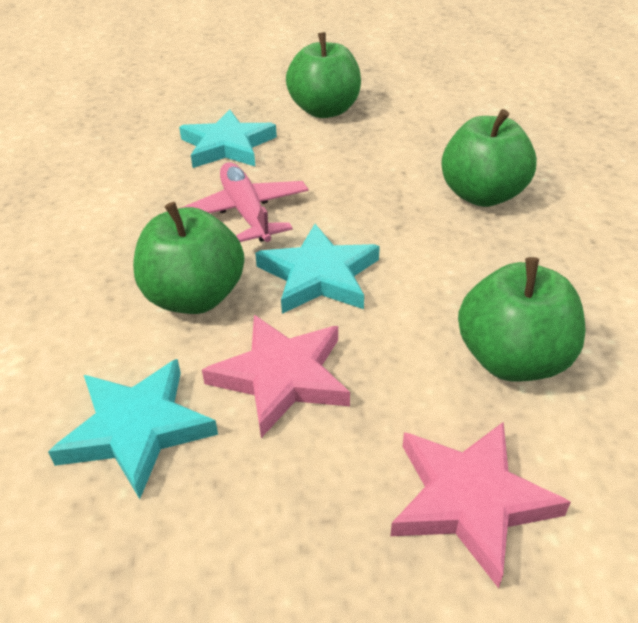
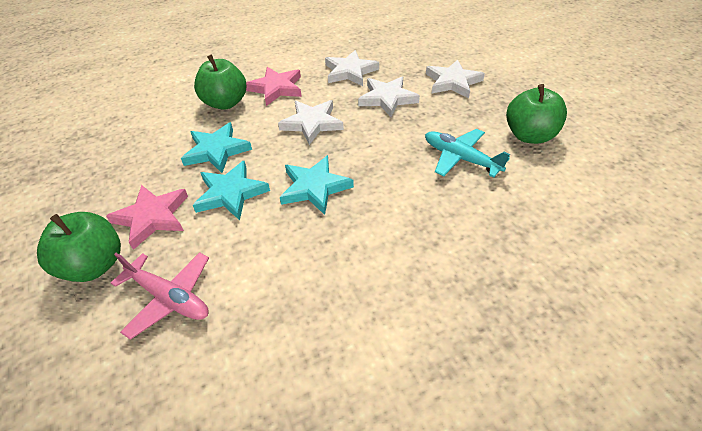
green apple: 4 -> 3
turquoise plane: 0 -> 1
white star: 0 -> 4

